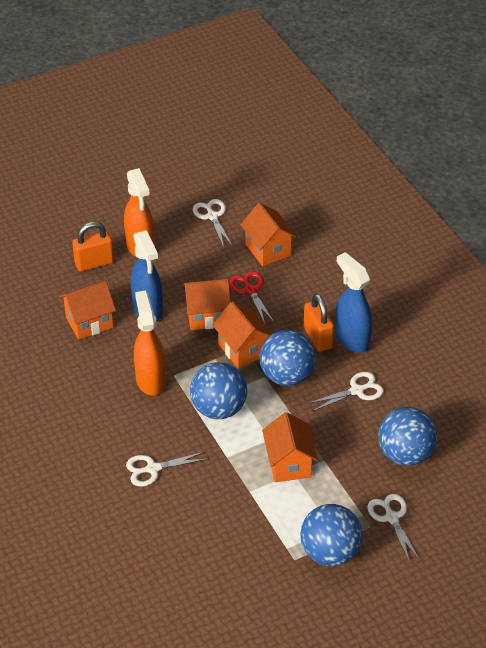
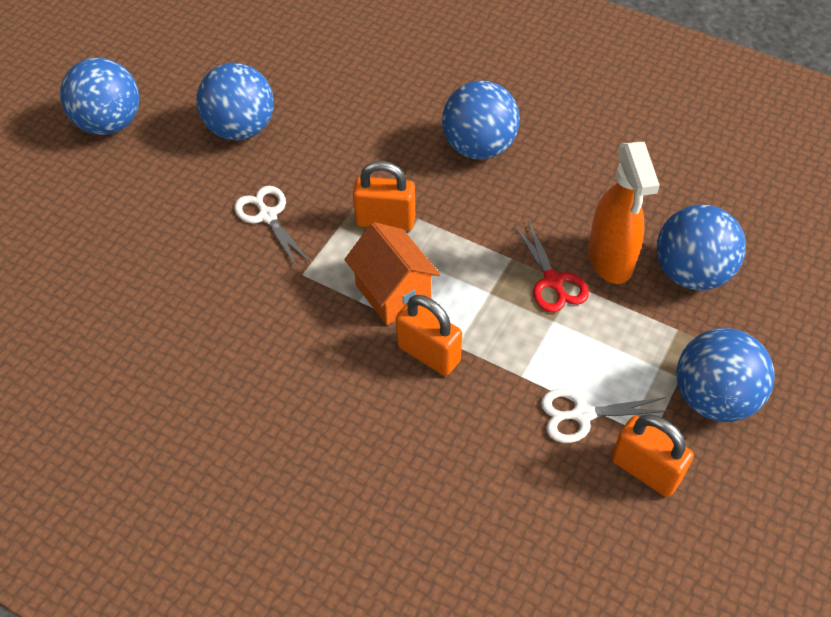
blue ball: 4 -> 5
blue spray bottle: 2 -> 0
orange house: 5 -> 1
orange padlock: 2 -> 3
orange spray bottle: 2 -> 1
white scissors: 4 -> 2

